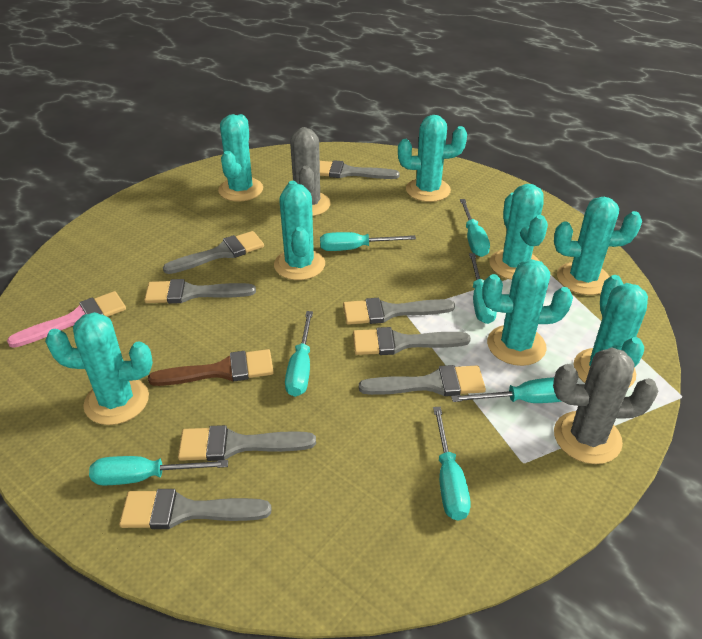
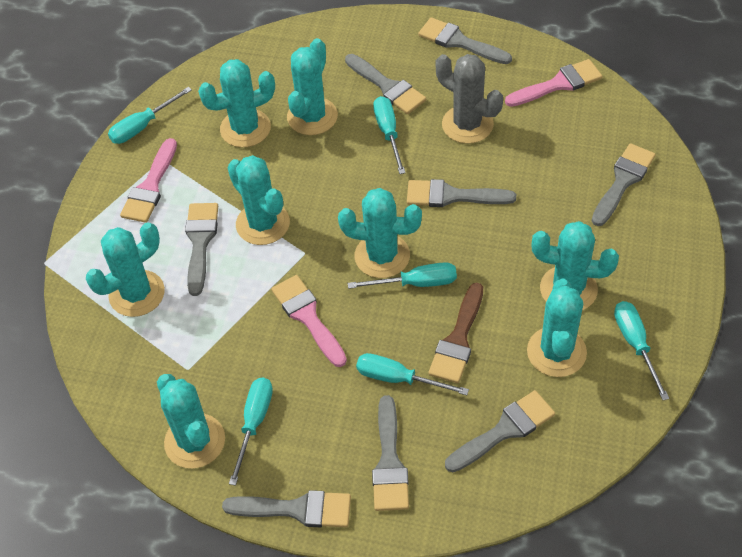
grey cactus: 2 -> 1
pink brush: 1 -> 3
turquoise screwdriver: 7 -> 6

